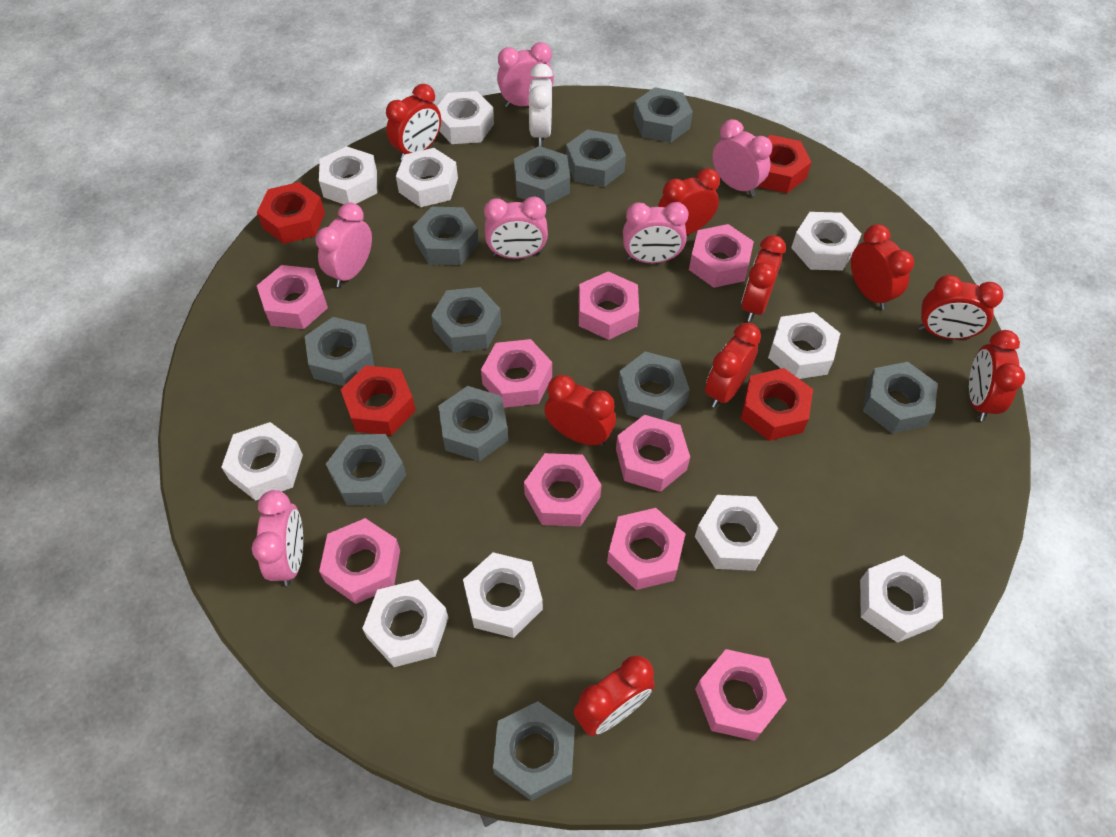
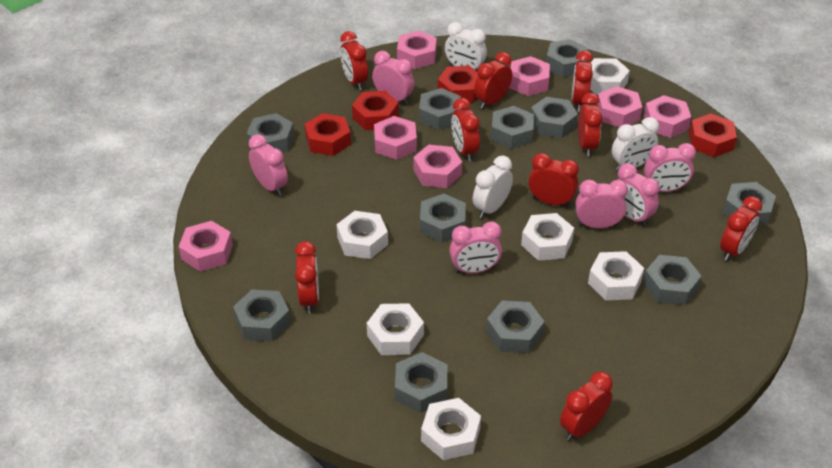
pink nut: 9 -> 7
white clock: 1 -> 3
white nut: 10 -> 6

